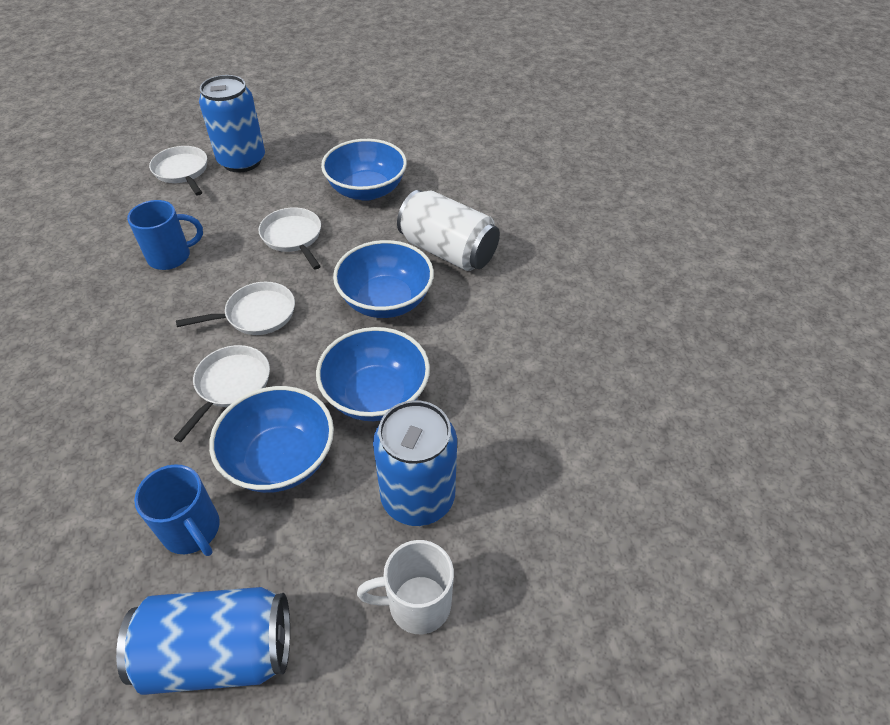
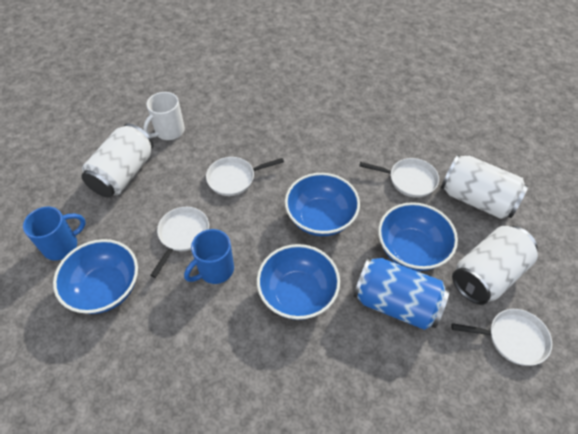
blue can: 3 -> 1
white can: 1 -> 3

